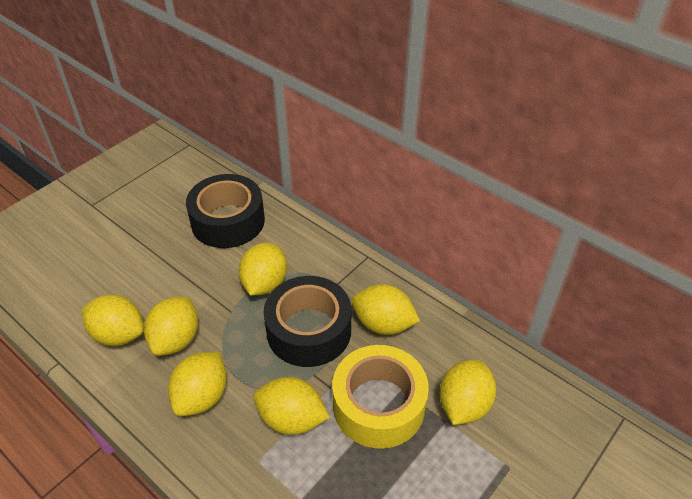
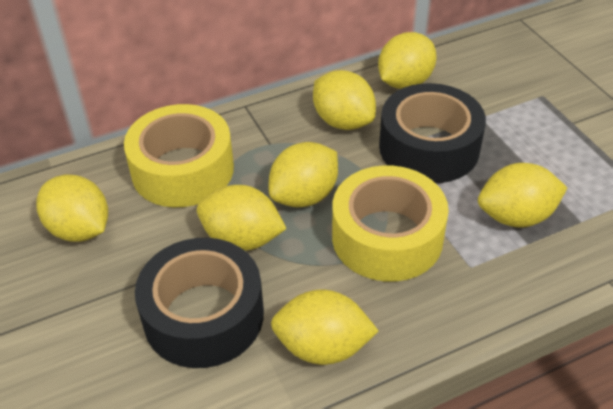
yellow tape: 1 -> 2

